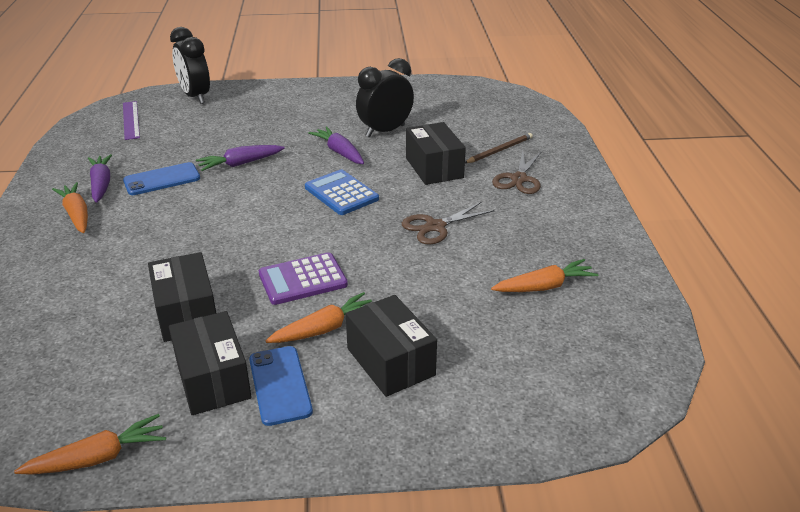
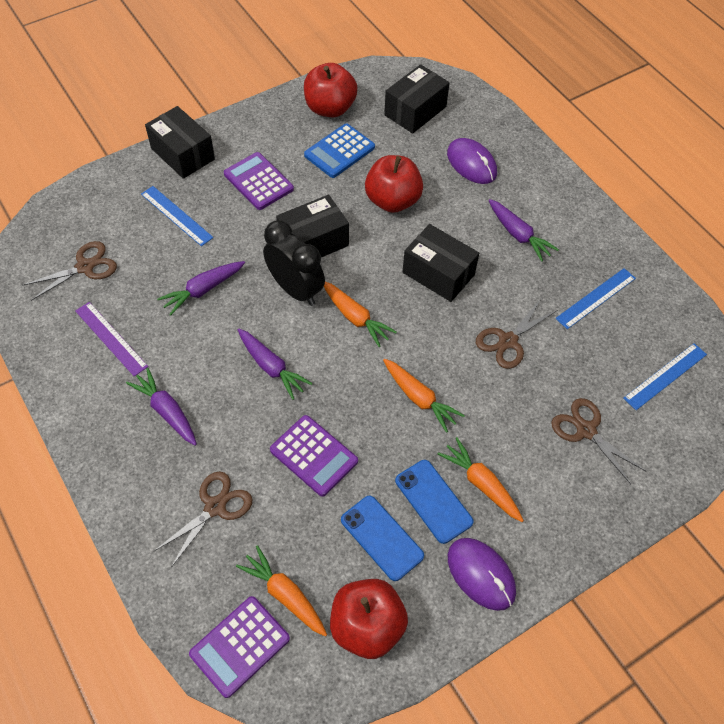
black clock: 2 -> 1
blue ruler: 0 -> 3
brown pencil: 1 -> 0
brown scissors: 2 -> 4
purple calculator: 1 -> 3
purple carrot: 3 -> 4
purple mouse: 0 -> 2
red apple: 0 -> 3

